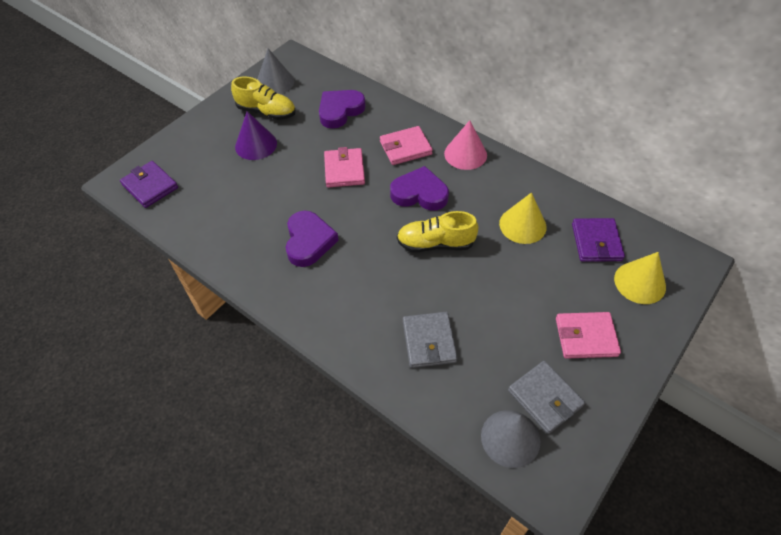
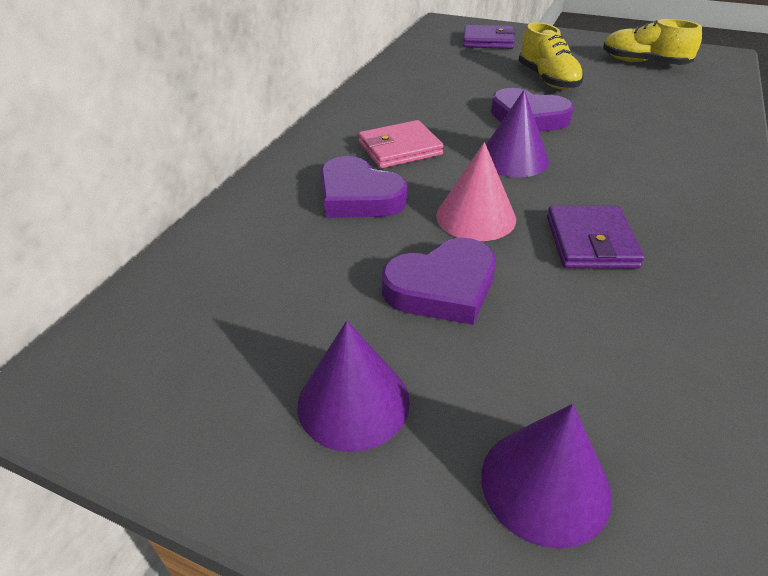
grey cone: 2 -> 0
grey wallet: 2 -> 0
pink wallet: 3 -> 1
purple cone: 1 -> 3
yellow cone: 2 -> 0

